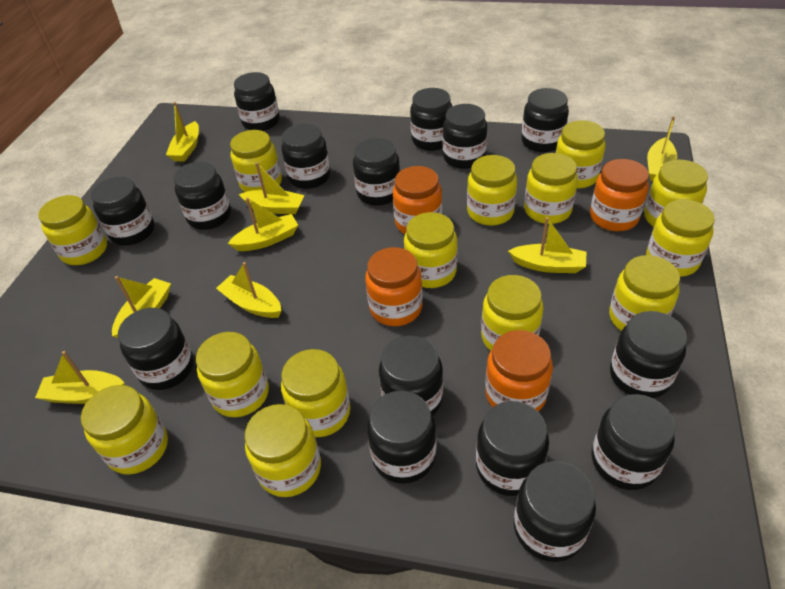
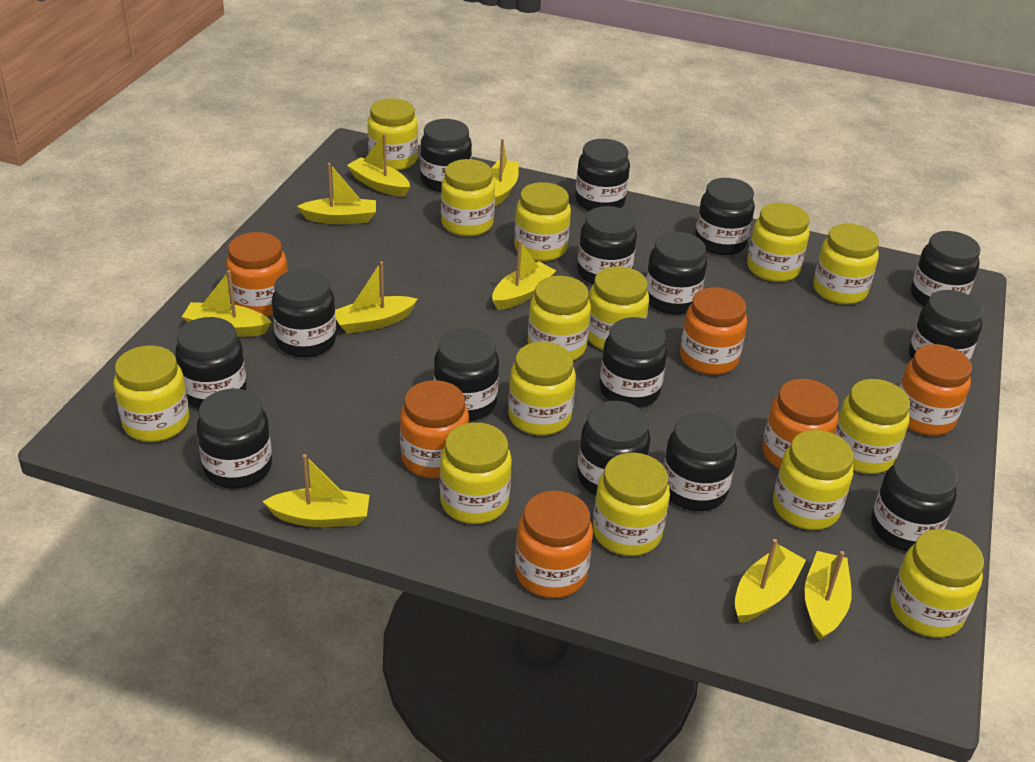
orange jar: 4 -> 6
yellow boat: 8 -> 9

